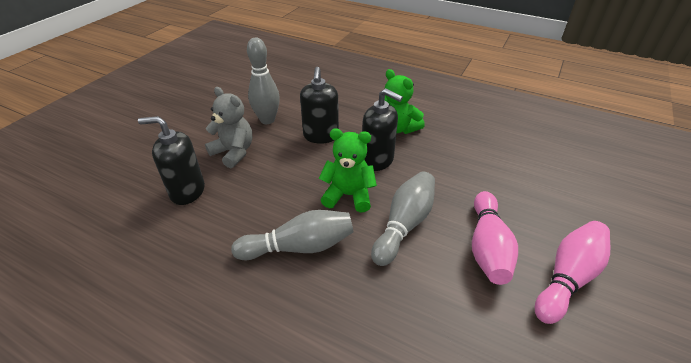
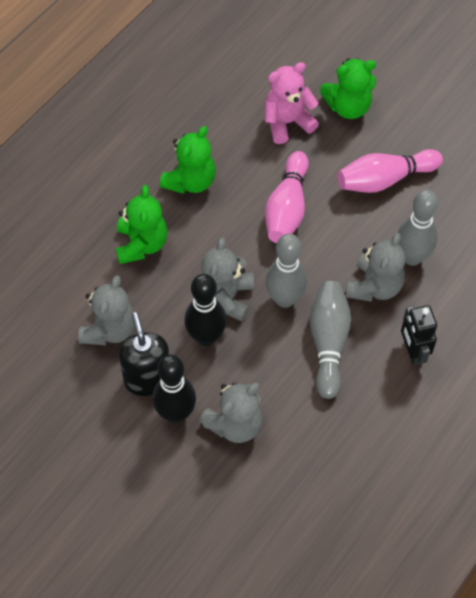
black bowling pin: 0 -> 2
black robot: 0 -> 1
black soap dispenser: 3 -> 1
green teddy bear: 2 -> 3
grey teddy bear: 1 -> 4
pink teddy bear: 0 -> 1

